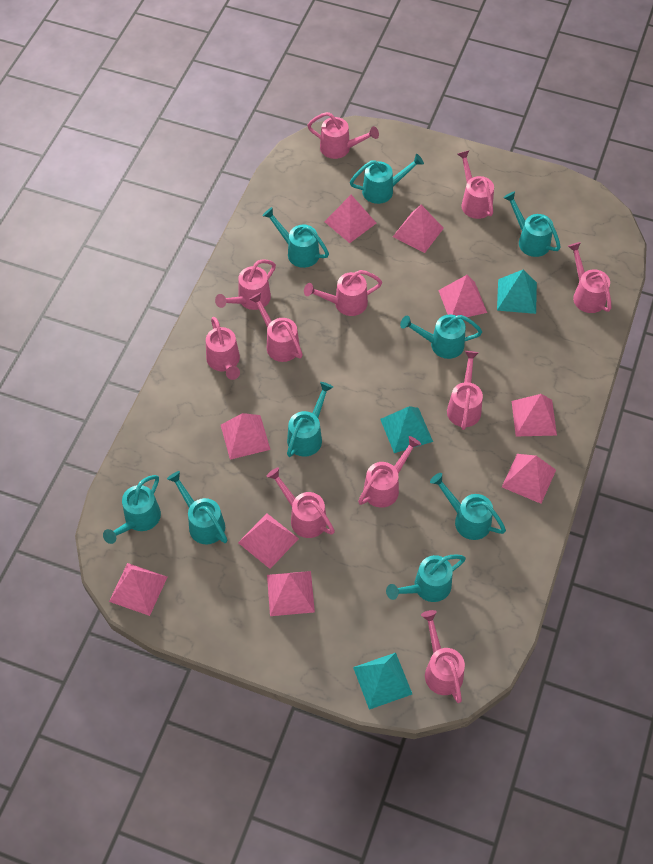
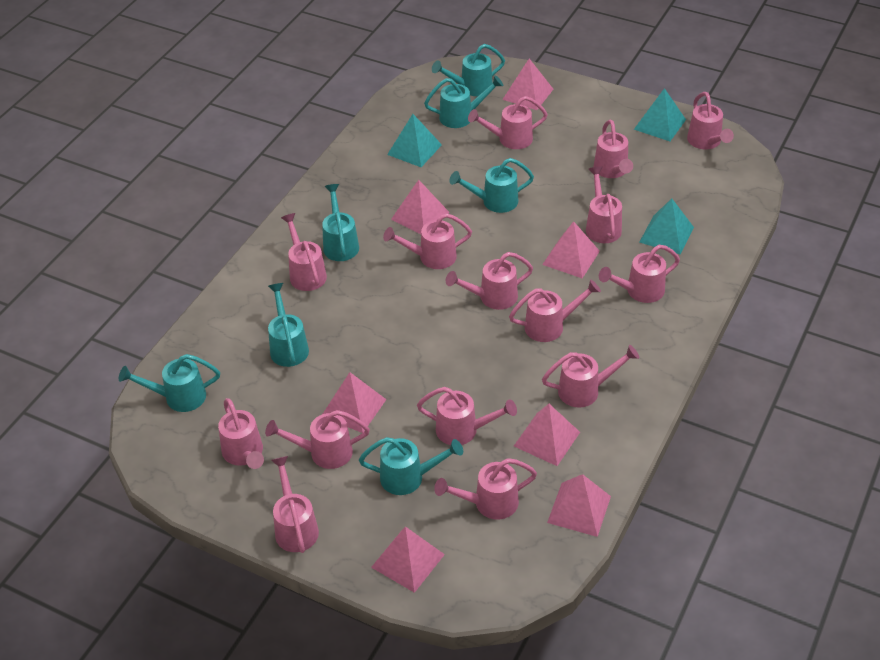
pink pyramid: 9 -> 7
pink watering can: 11 -> 15
turquoise watering can: 9 -> 7

